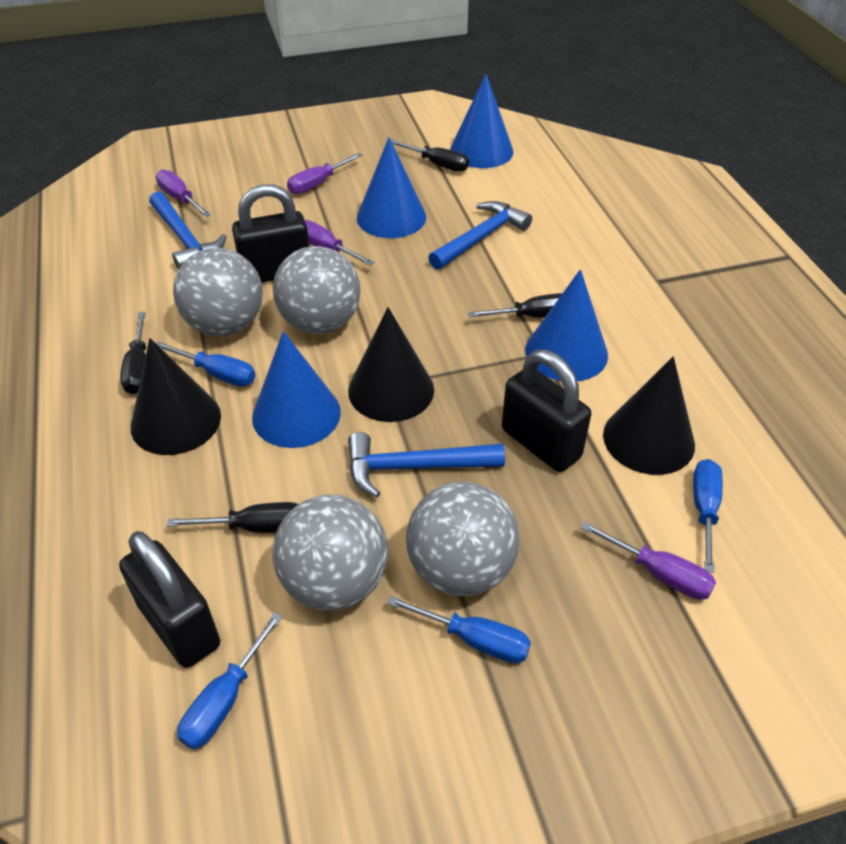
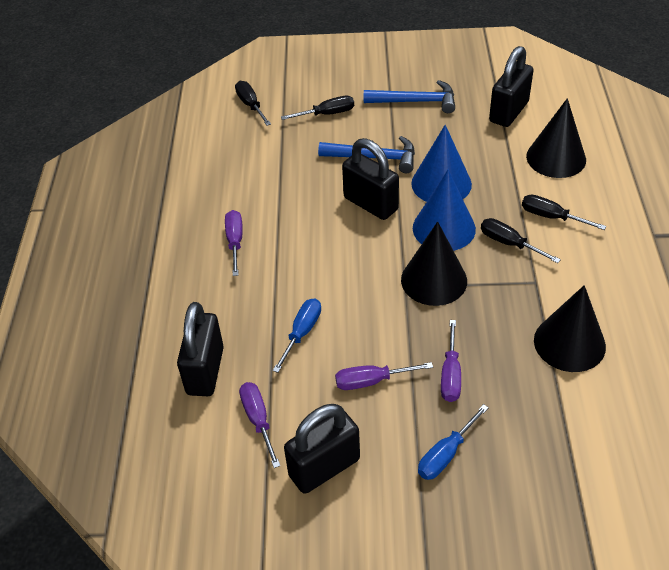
black padlock: 3 -> 4
blue cone: 4 -> 2
blue hammer: 3 -> 2
blue screwdriver: 4 -> 2
grey ball: 4 -> 0

